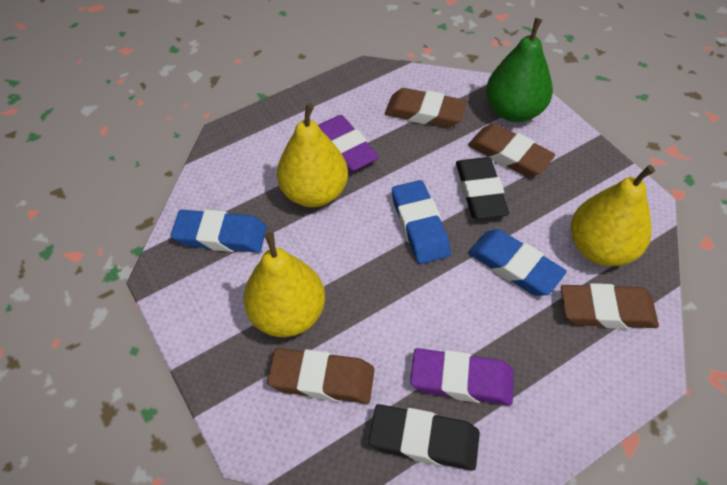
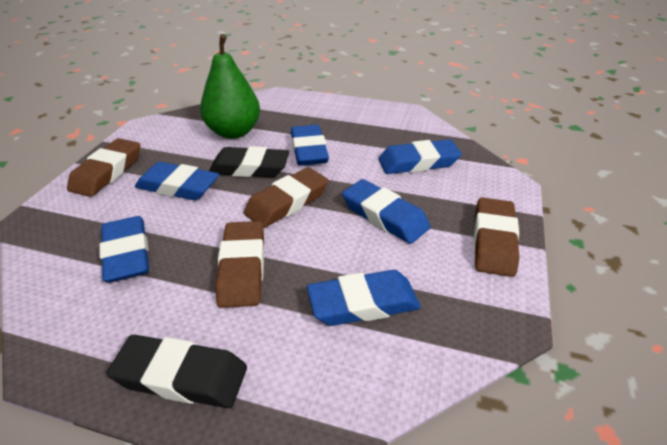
blue eraser: 3 -> 6
purple eraser: 2 -> 0
yellow pear: 3 -> 0

